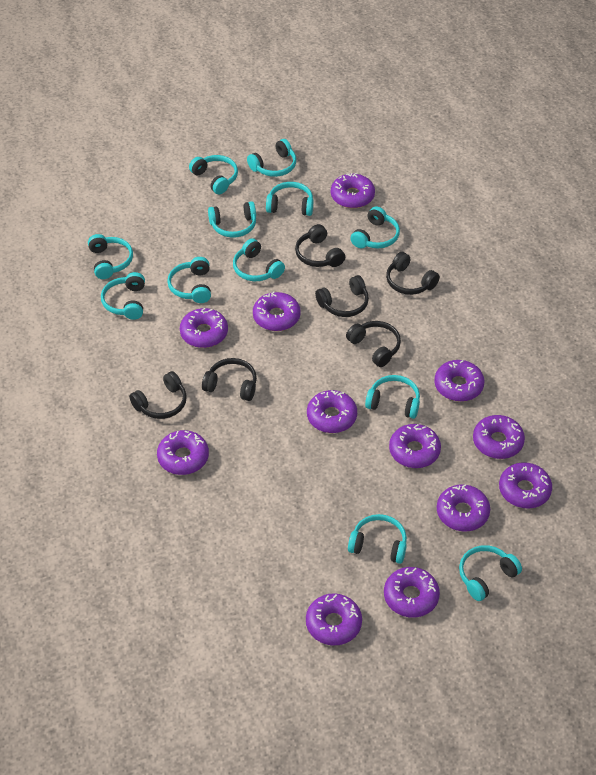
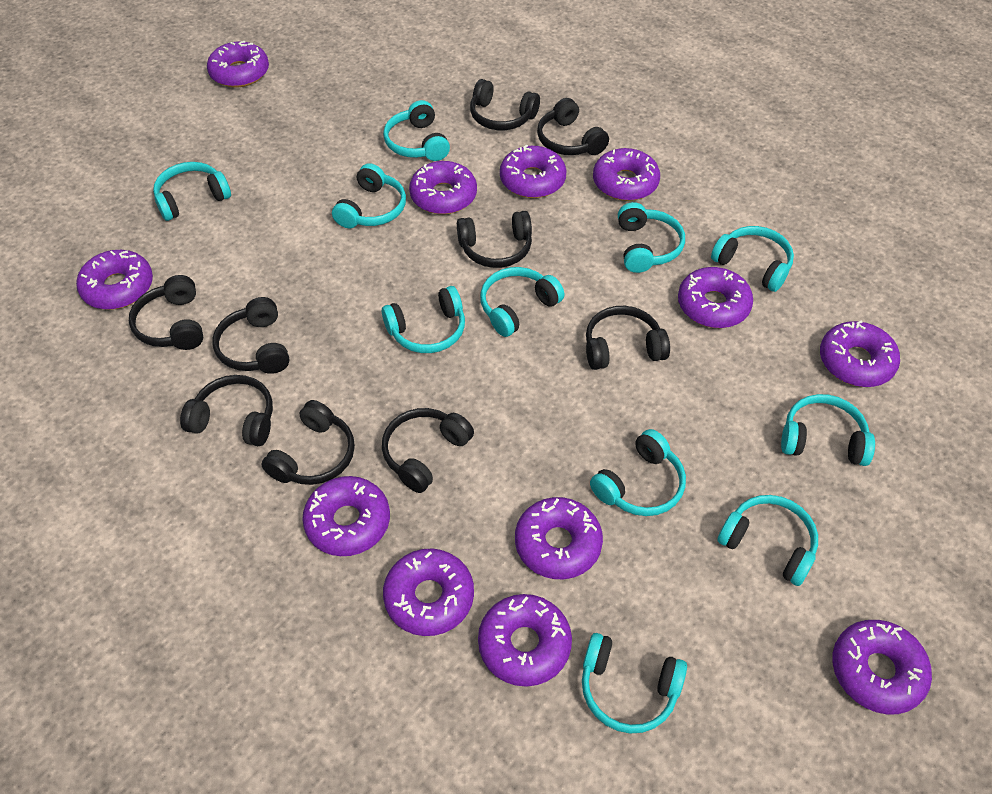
black headphones: 6 -> 9
turquoise headphones: 12 -> 11

